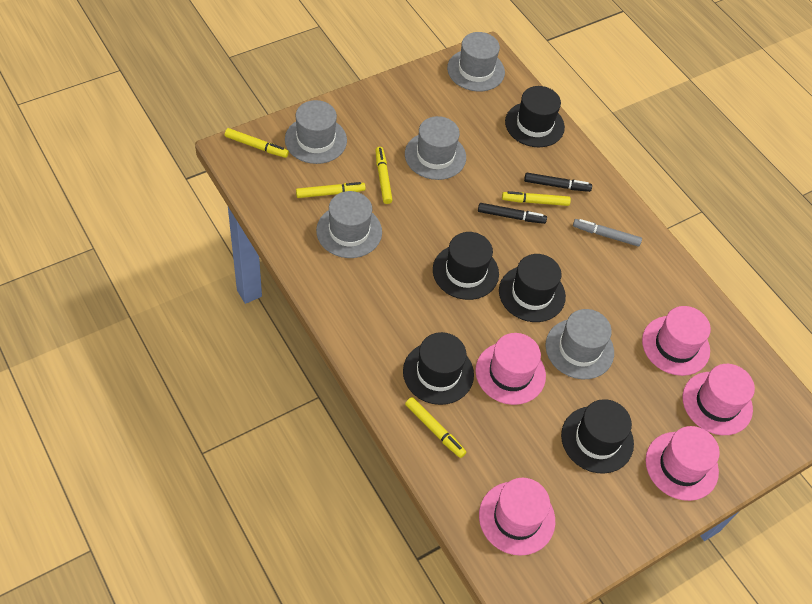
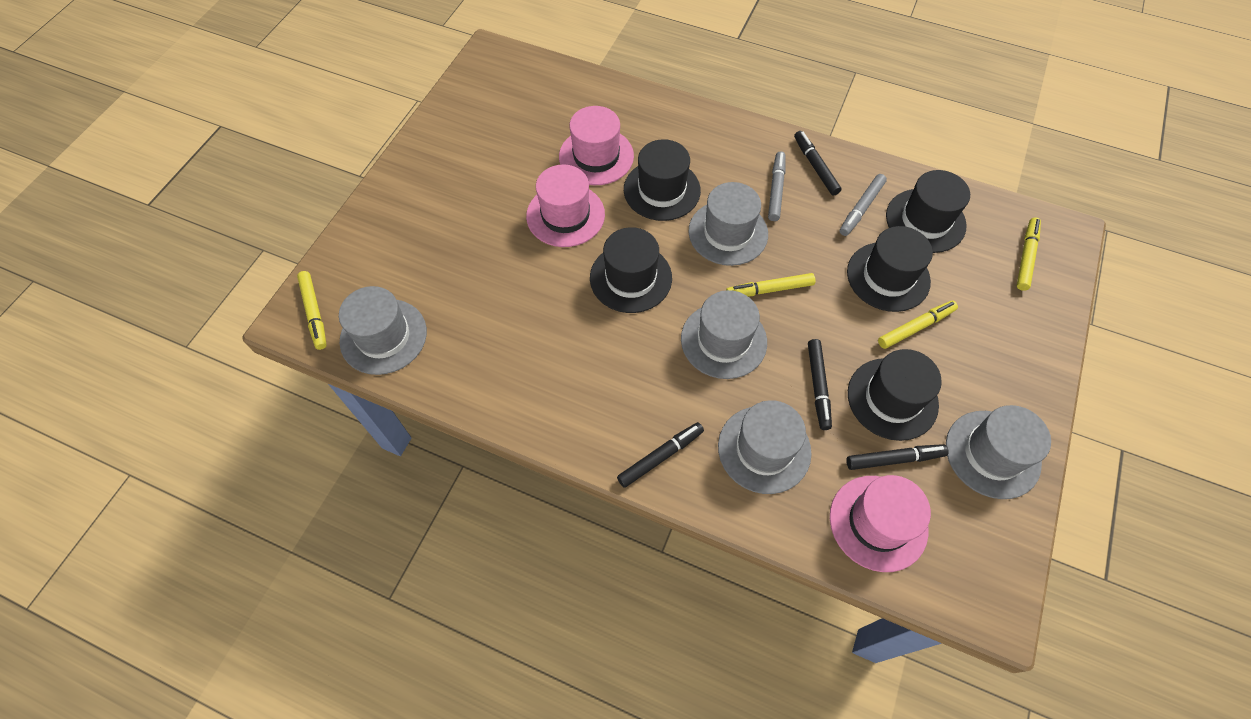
black marker: 2 -> 4
grey marker: 1 -> 2
pink hat: 5 -> 3
yellow marker: 5 -> 4

